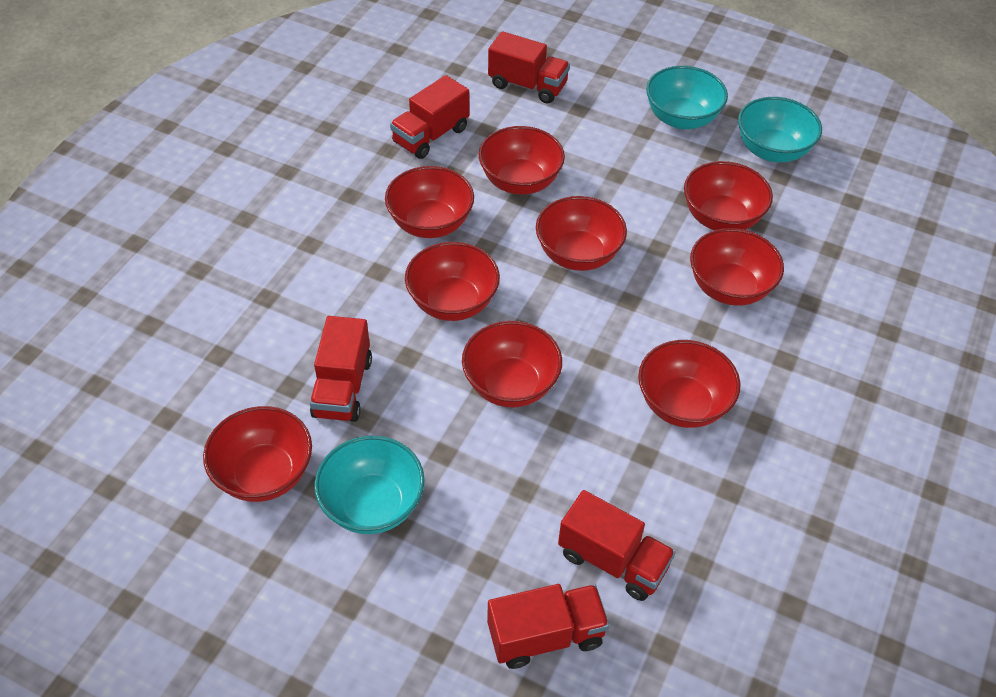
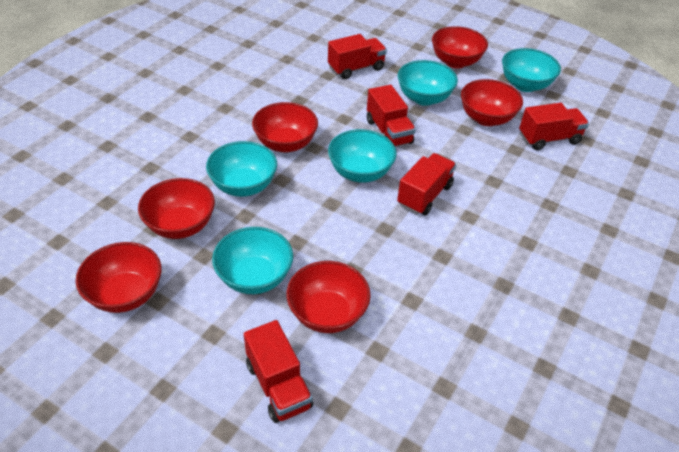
red bowl: 9 -> 6
turquoise bowl: 3 -> 5

